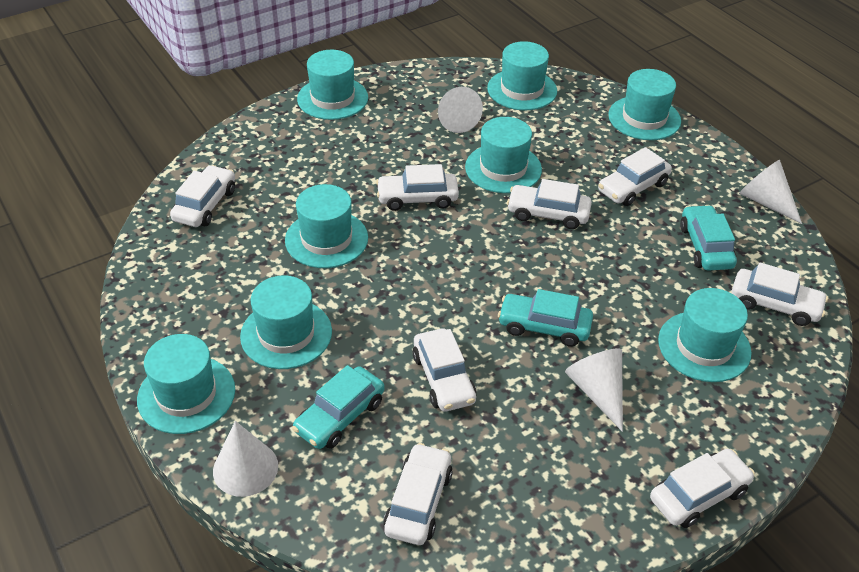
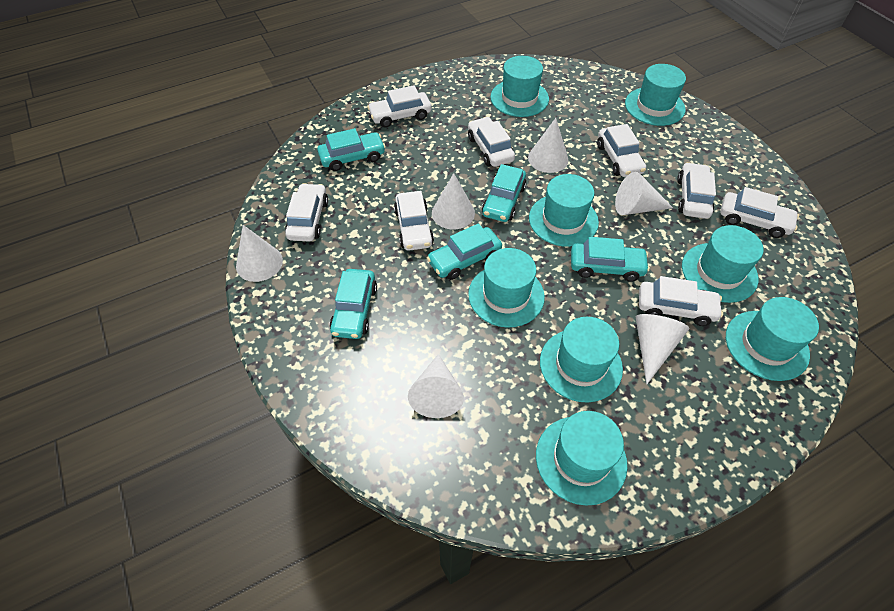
turquoise car: 3 -> 5
white cone: 4 -> 6

